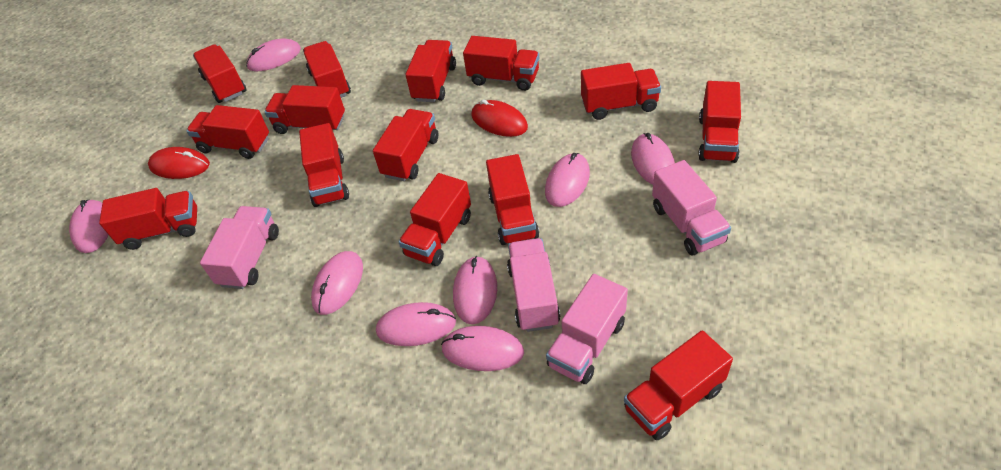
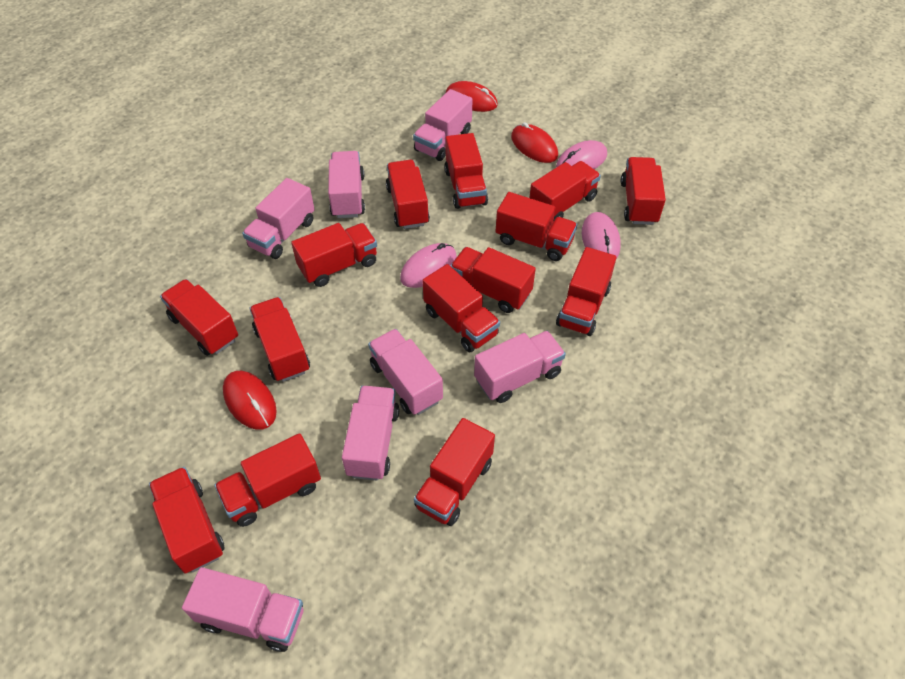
pink mouse: 8 -> 3
pink truck: 4 -> 7
red mouse: 2 -> 3

